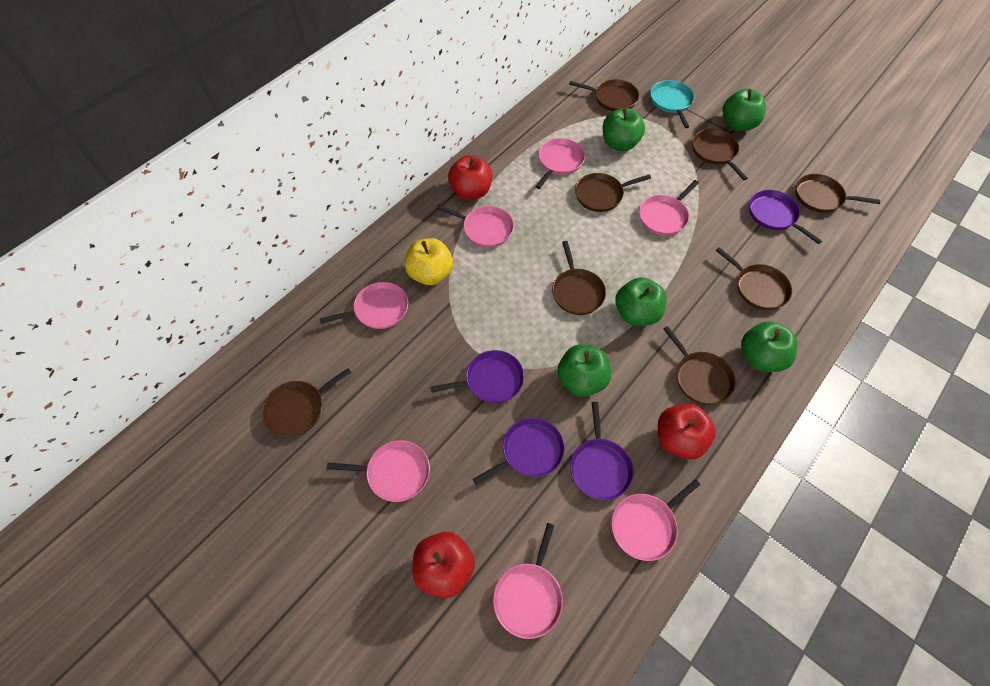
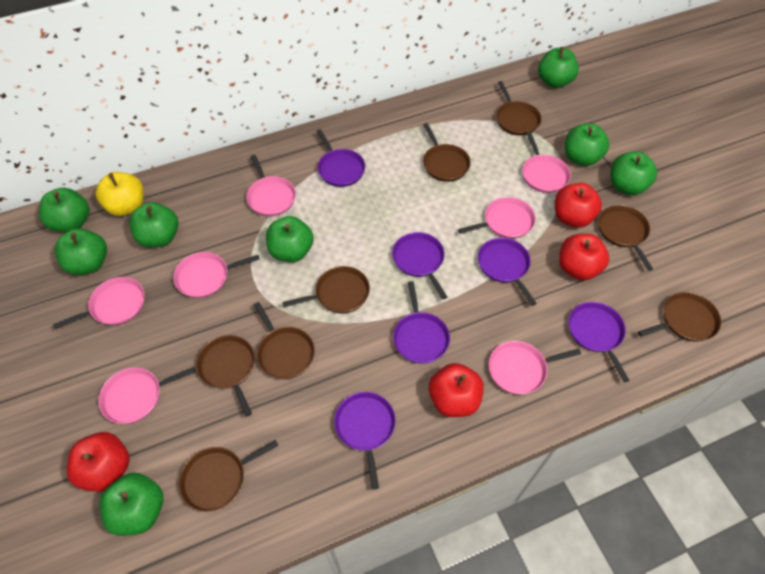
green apple: 5 -> 8
purple pan: 4 -> 6
red apple: 3 -> 4
turquoise pan: 1 -> 0

